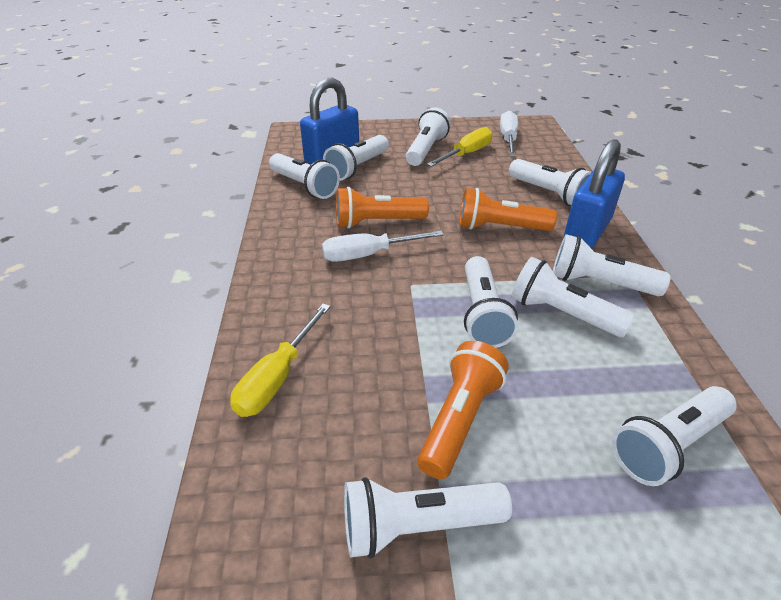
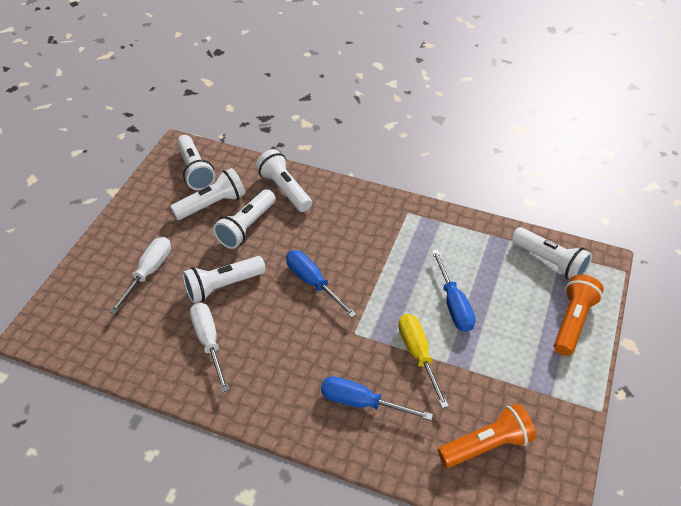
blue padlock: 2 -> 0
blue screwdriver: 0 -> 3
orange flashlight: 3 -> 2
white flashlight: 9 -> 6
yellow screwdriver: 2 -> 1

